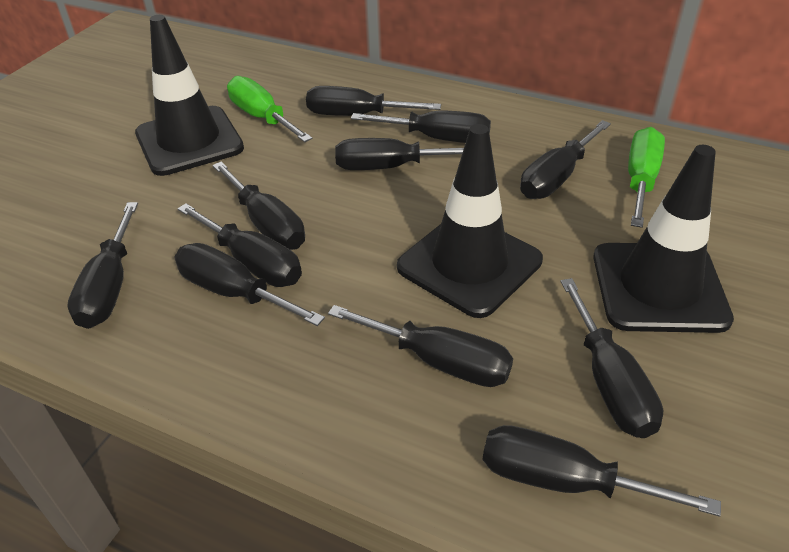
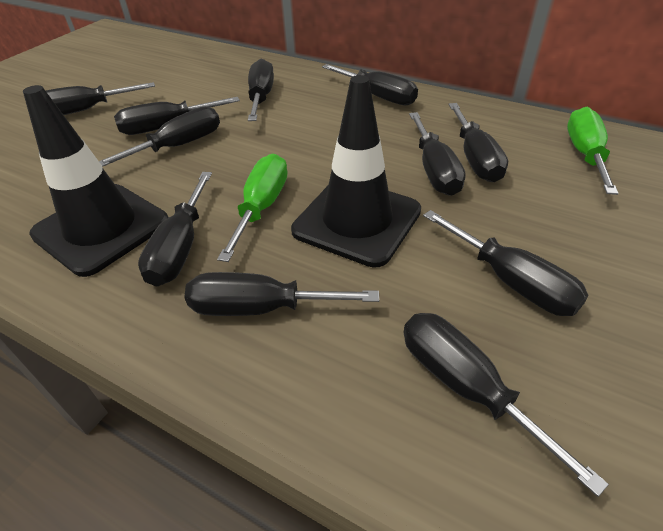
black traffic cone: 3 -> 2

